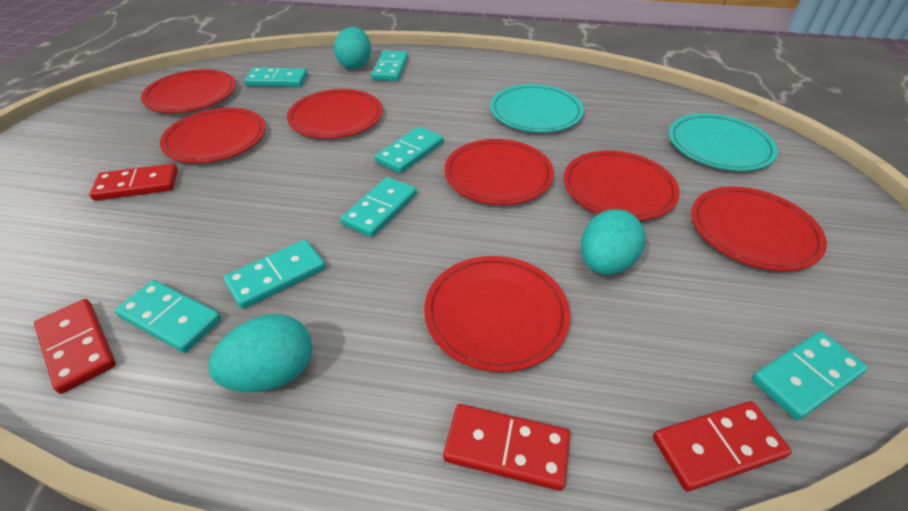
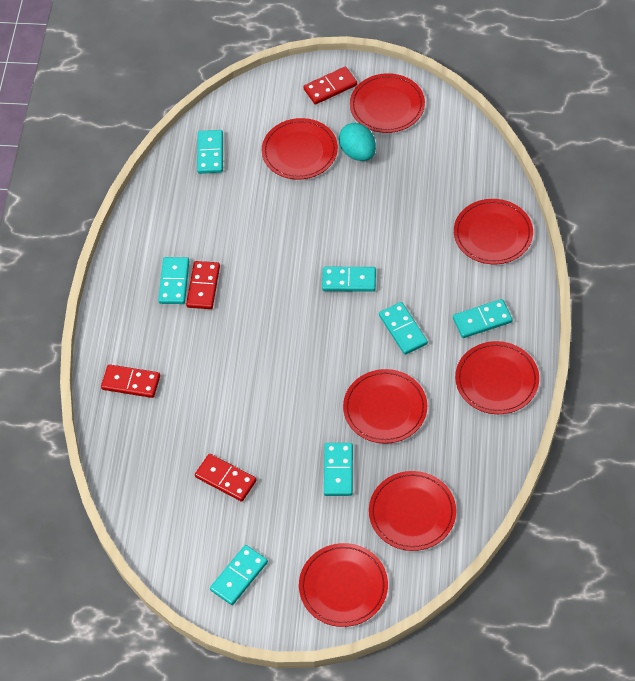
turquoise egg: 3 -> 1
turquoise plate: 2 -> 0

